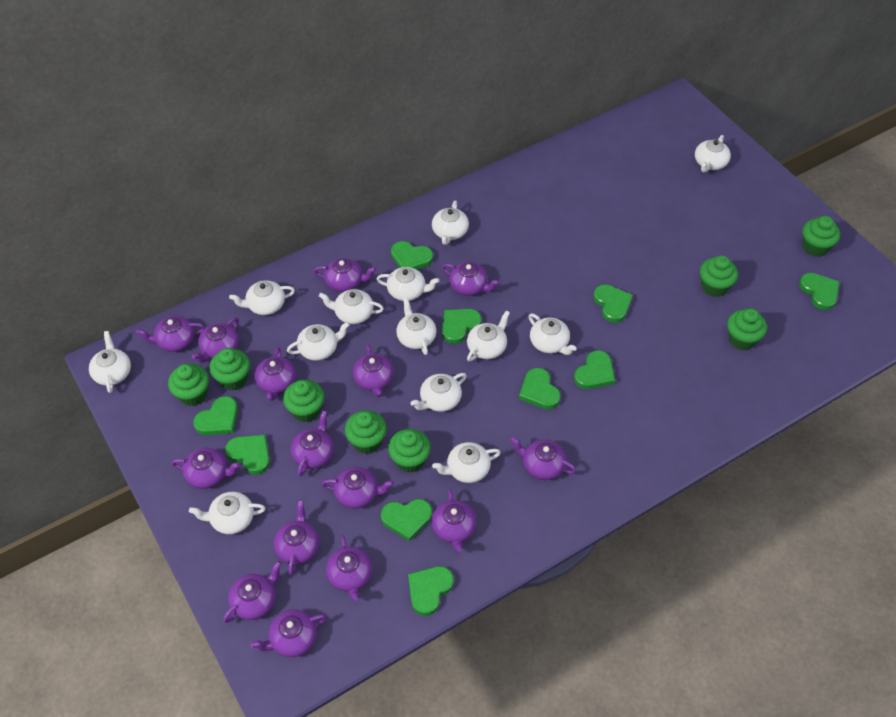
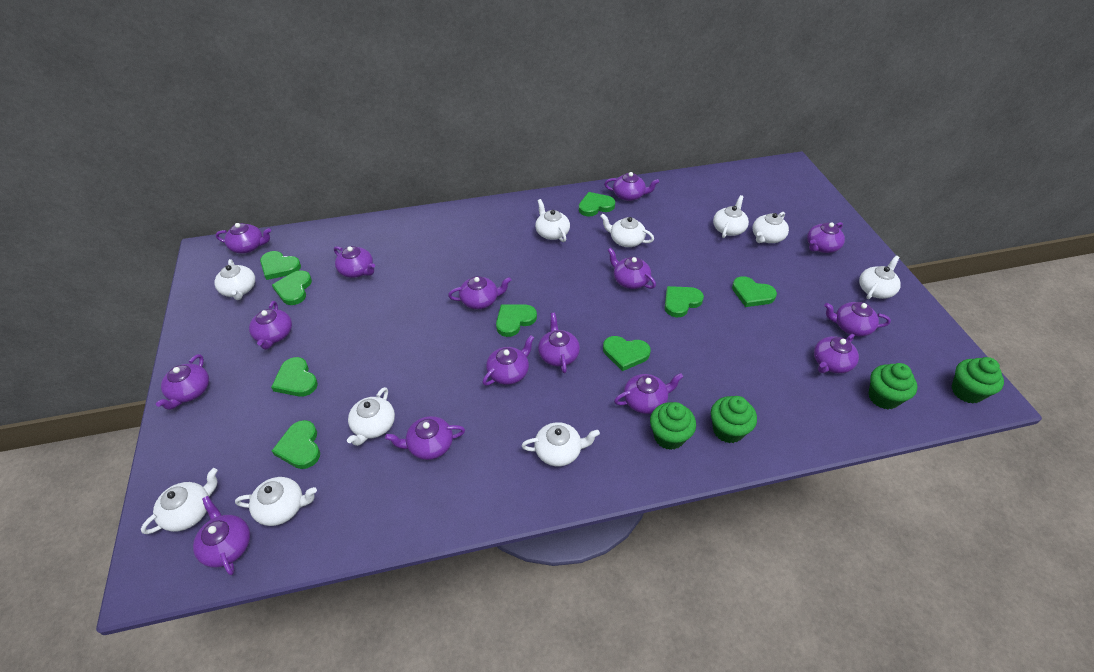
green cupcake: 8 -> 4
green heart: 10 -> 9
white teapot: 13 -> 10

